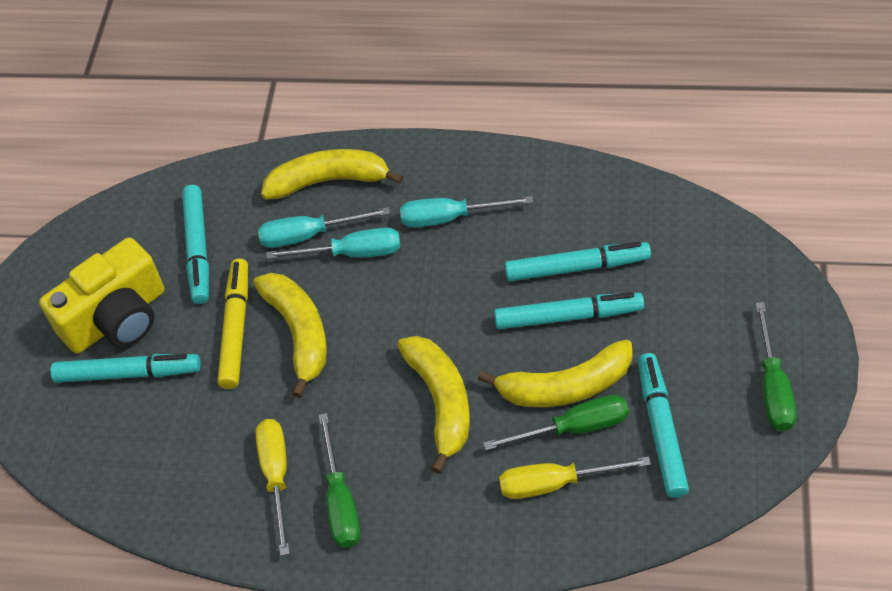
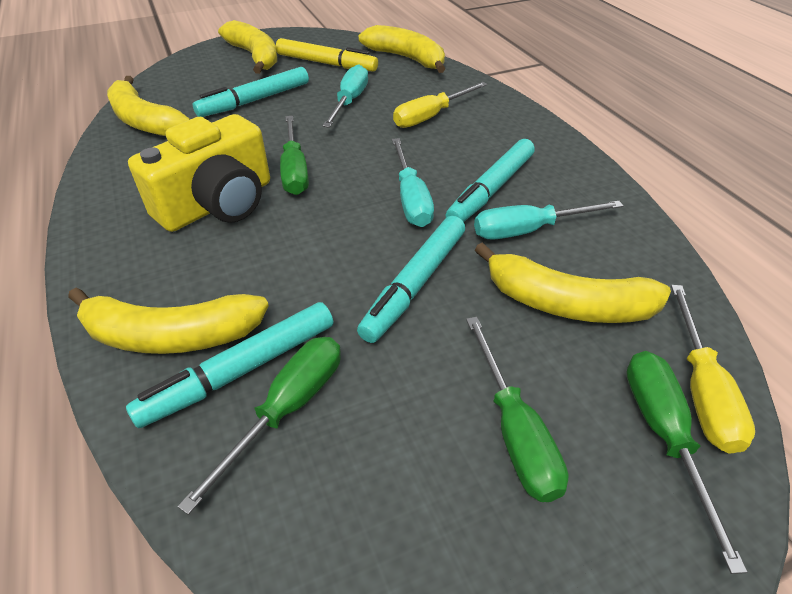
green screwdriver: 3 -> 4
turquoise marker: 5 -> 4
yellow banana: 4 -> 5

